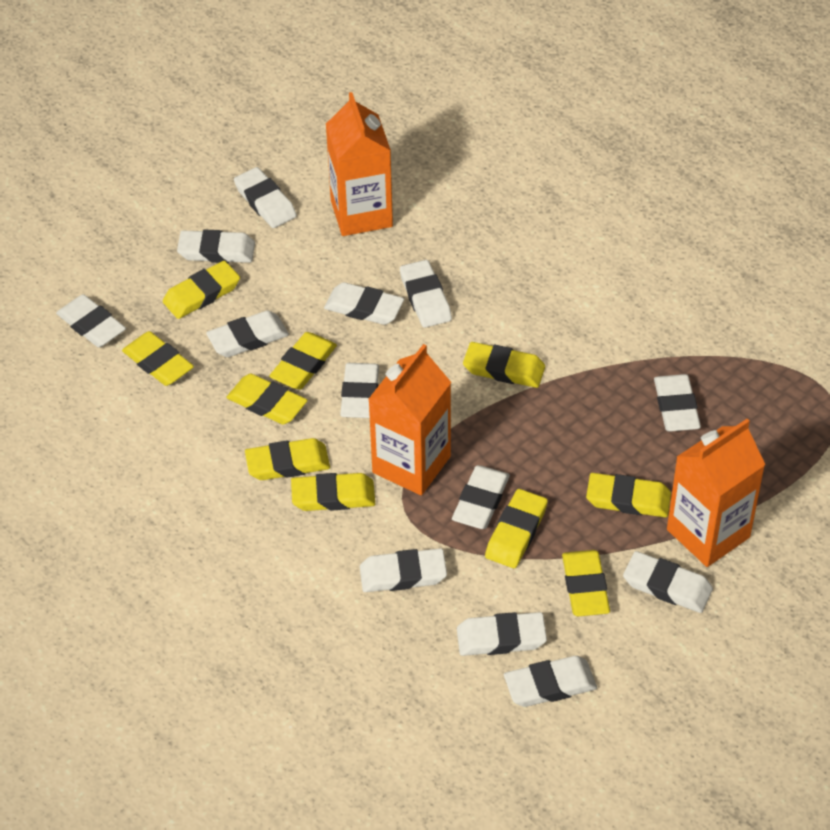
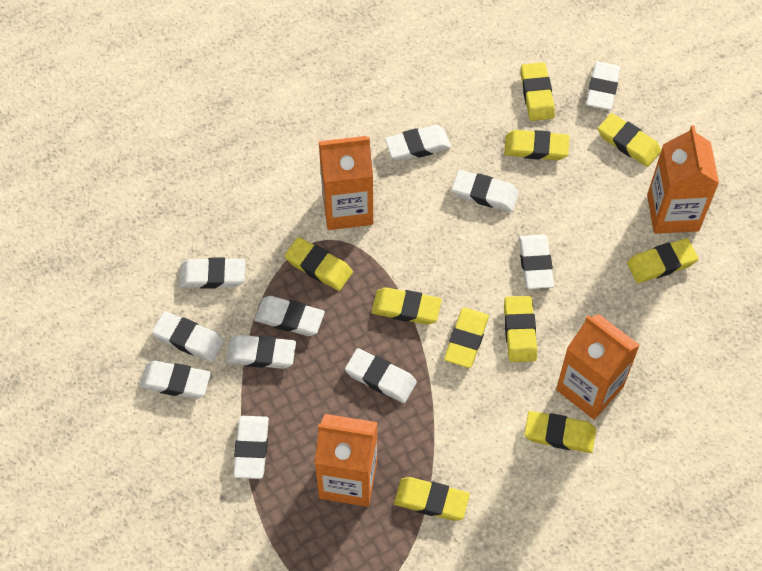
orange carton: 3 -> 4
white eraser: 13 -> 11

